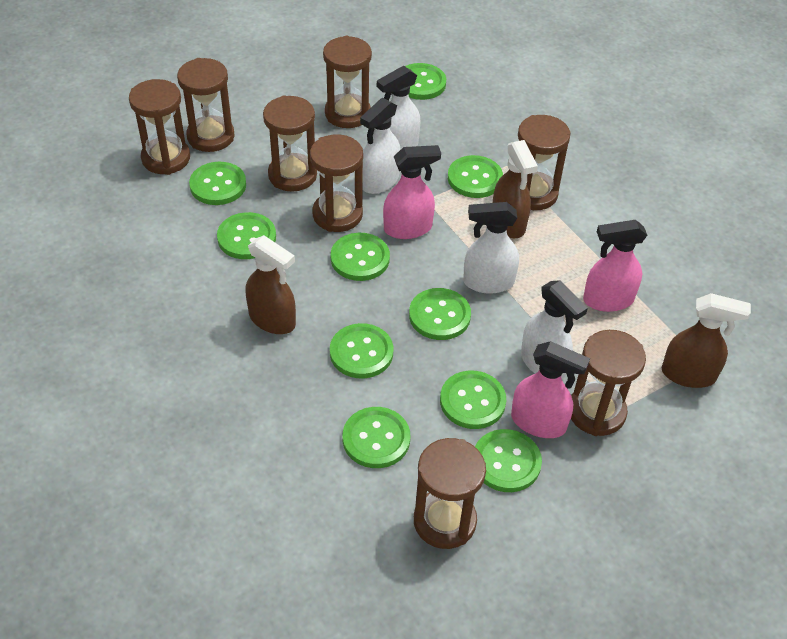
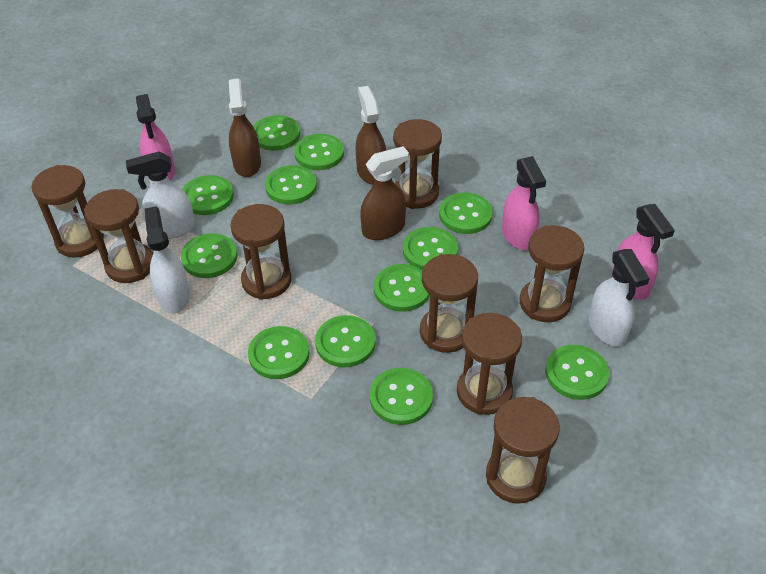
green button: 10 -> 12
white spray bottle: 4 -> 3

